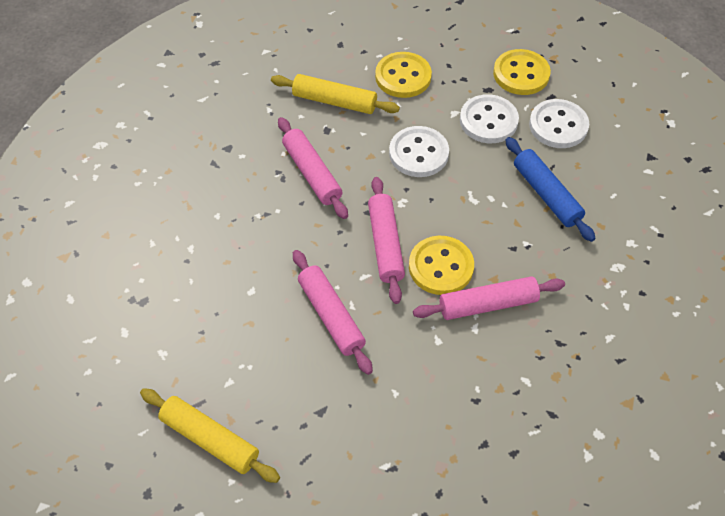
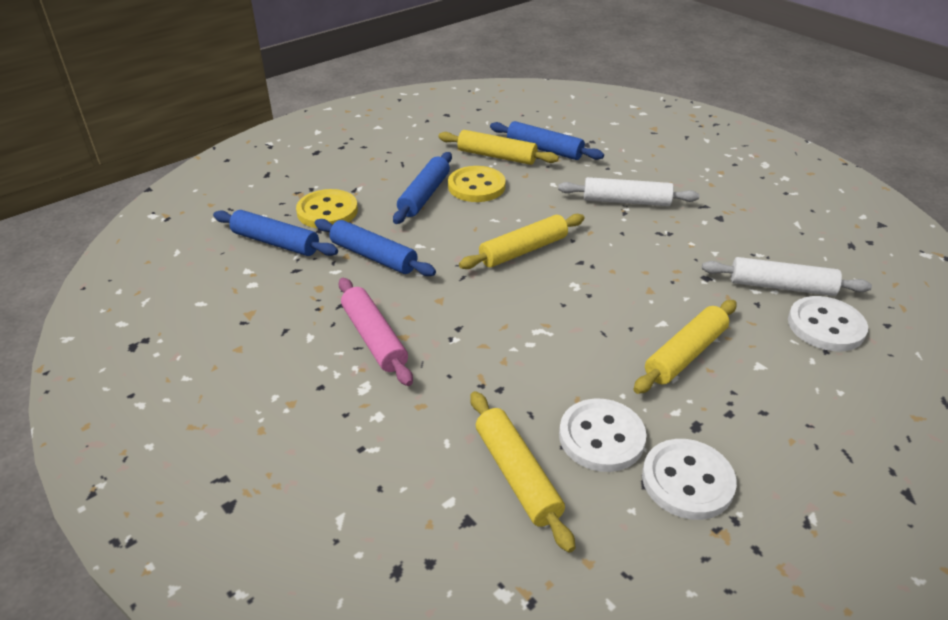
blue rolling pin: 1 -> 4
pink rolling pin: 4 -> 1
white rolling pin: 0 -> 2
yellow button: 3 -> 2
yellow rolling pin: 2 -> 4

